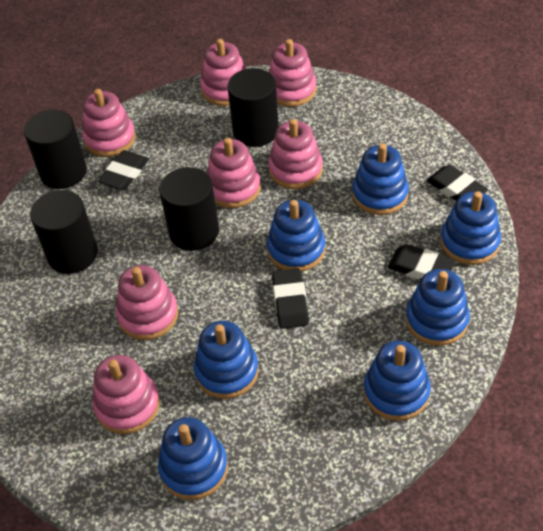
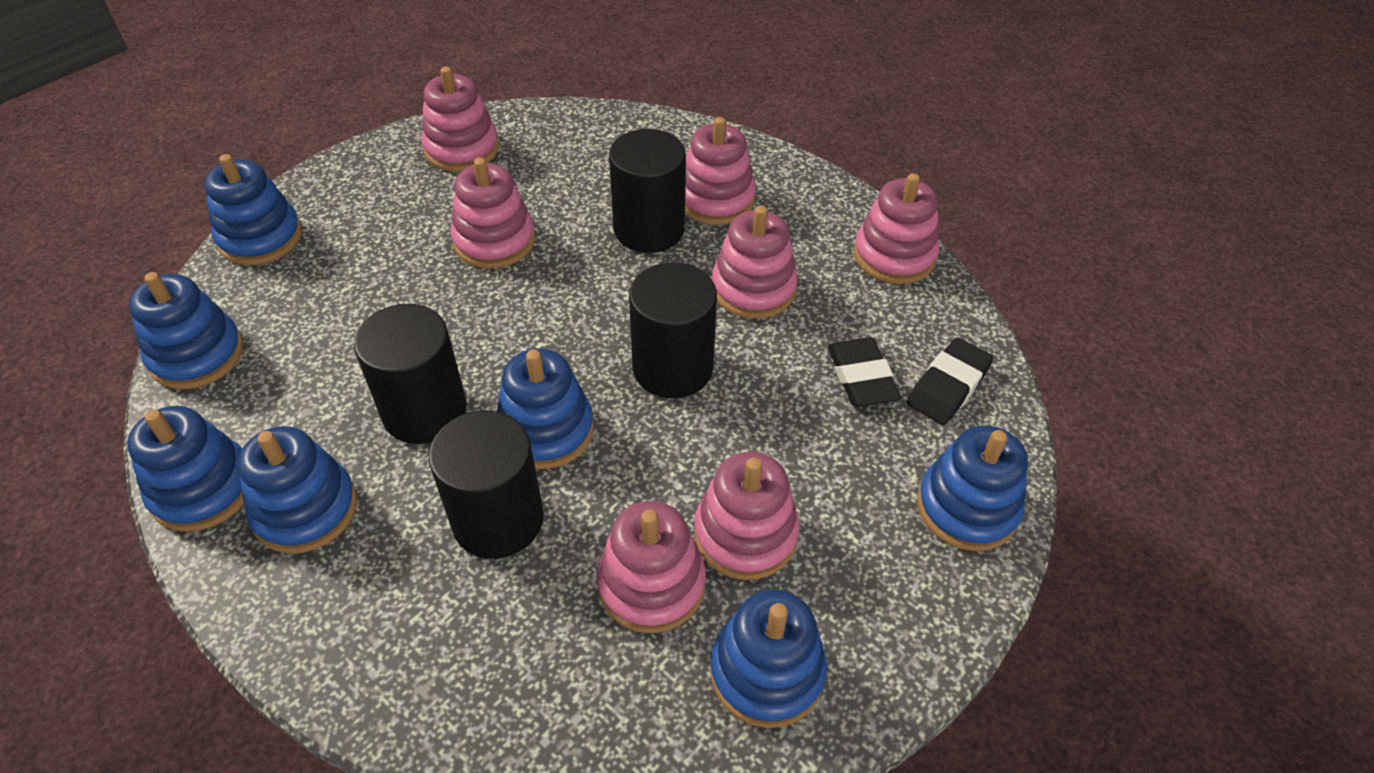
black eraser: 4 -> 2

